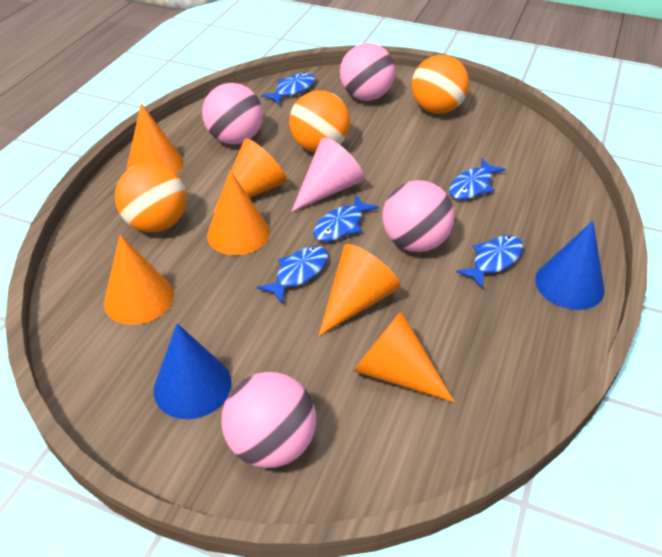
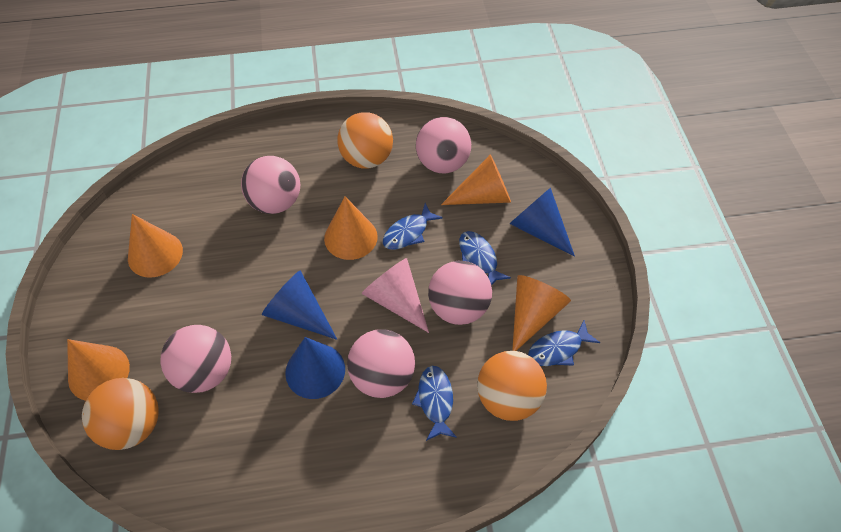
blue cone: 2 -> 3
blue fish: 5 -> 4
orange cone: 6 -> 5
pink ball: 4 -> 5

